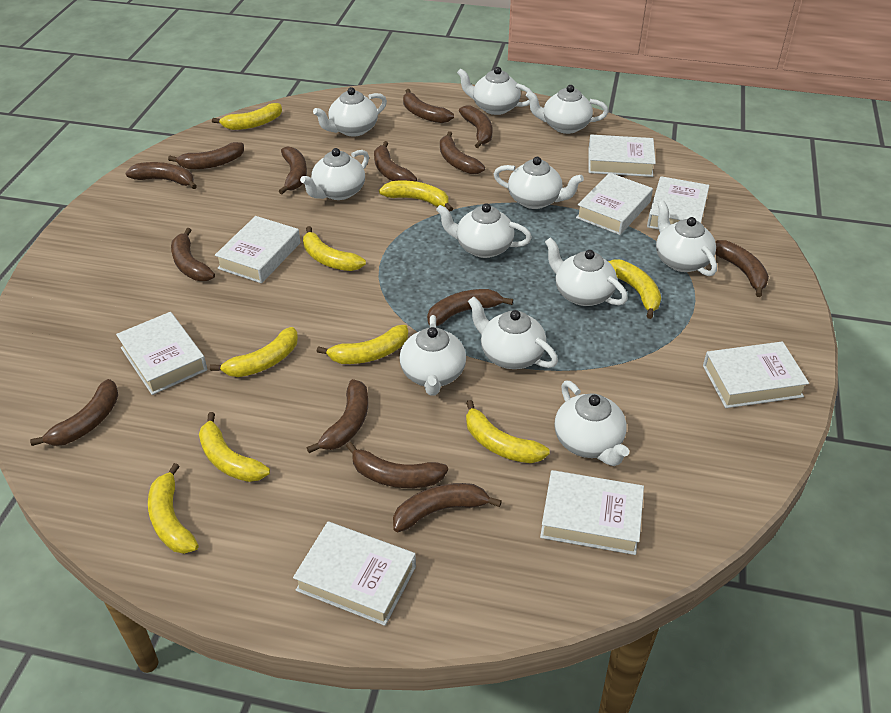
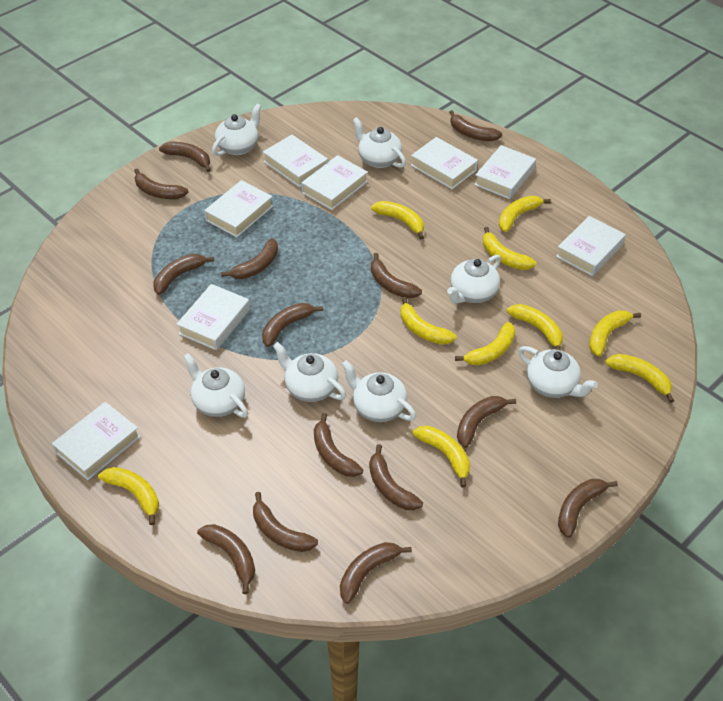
white teapot: 11 -> 7
yellow banana: 9 -> 10

